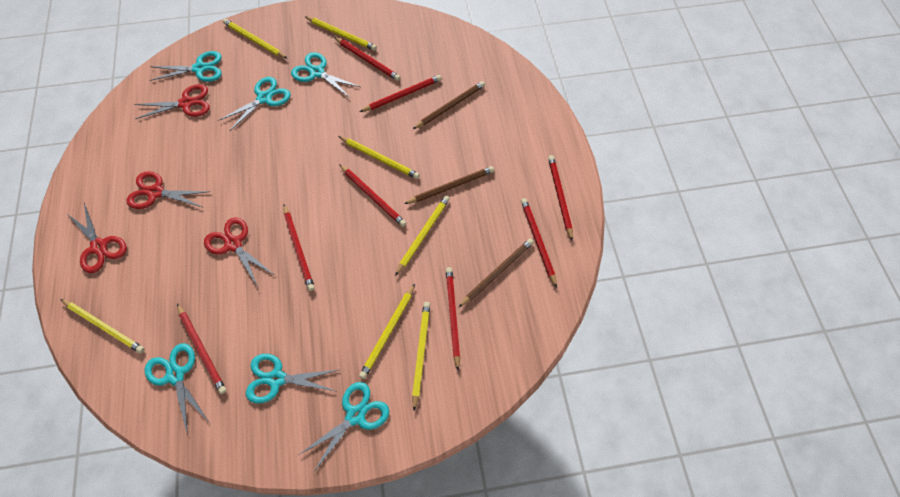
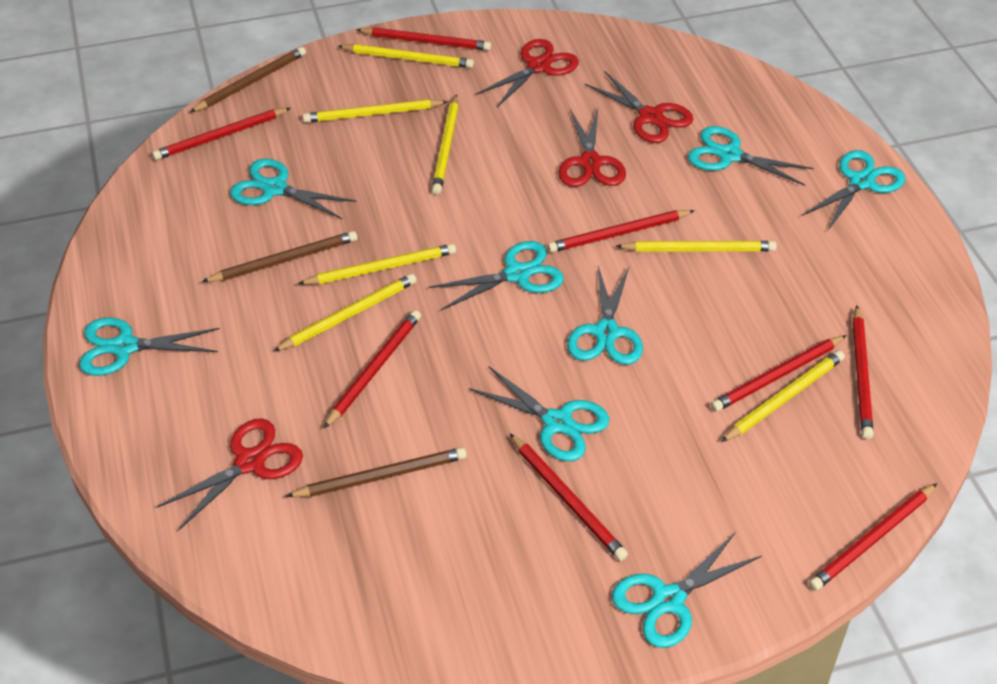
turquoise scissors: 6 -> 8

